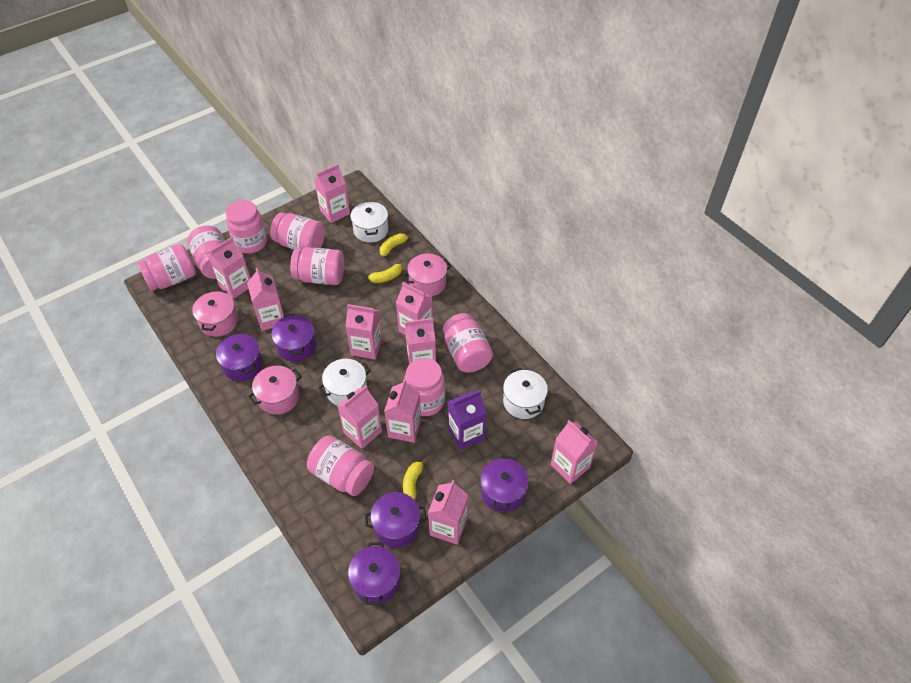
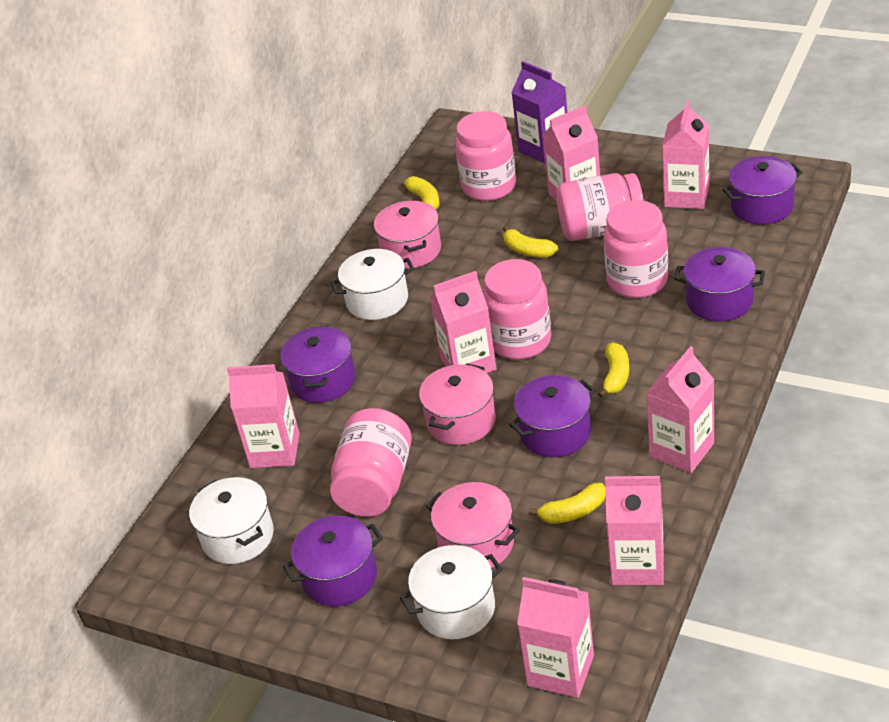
pink carton: 10 -> 7
pink jar: 8 -> 5
yellow banana: 3 -> 4

